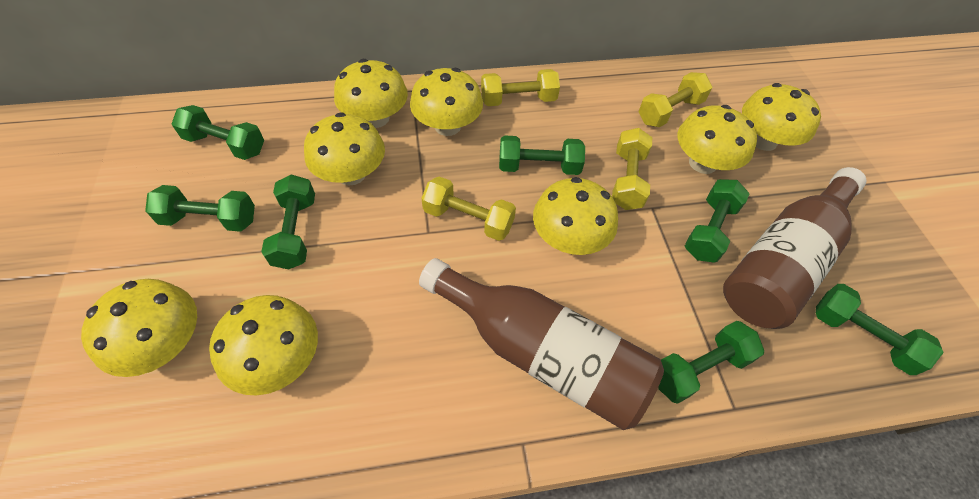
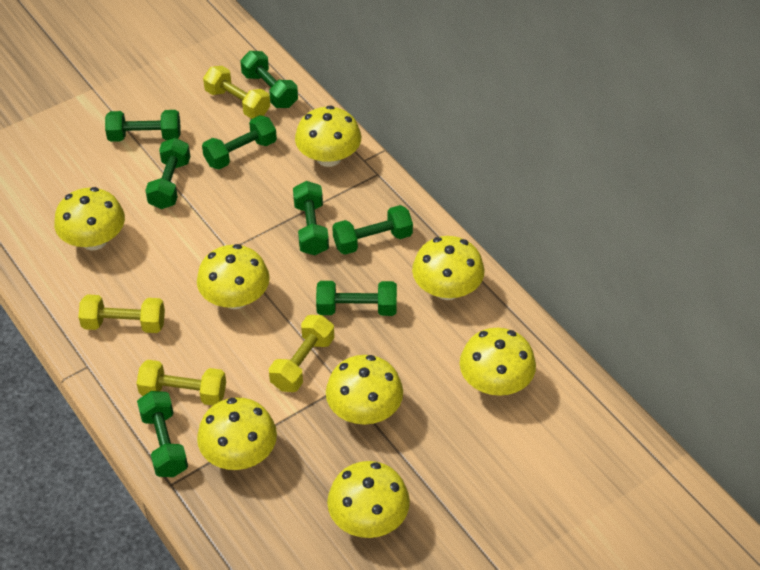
brown bottle: 2 -> 0
green dumbbell: 7 -> 8

